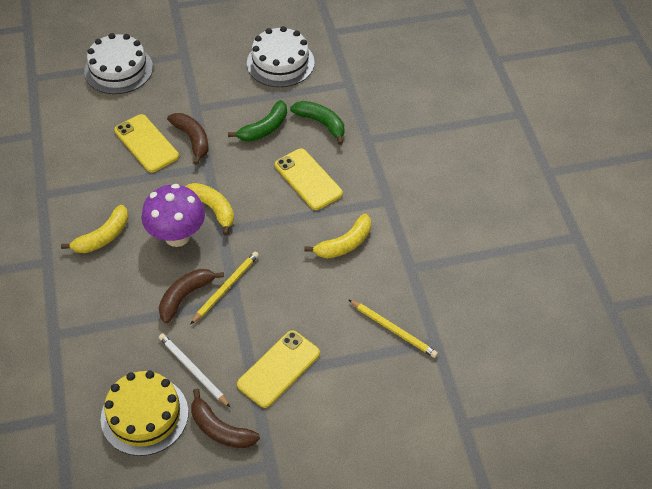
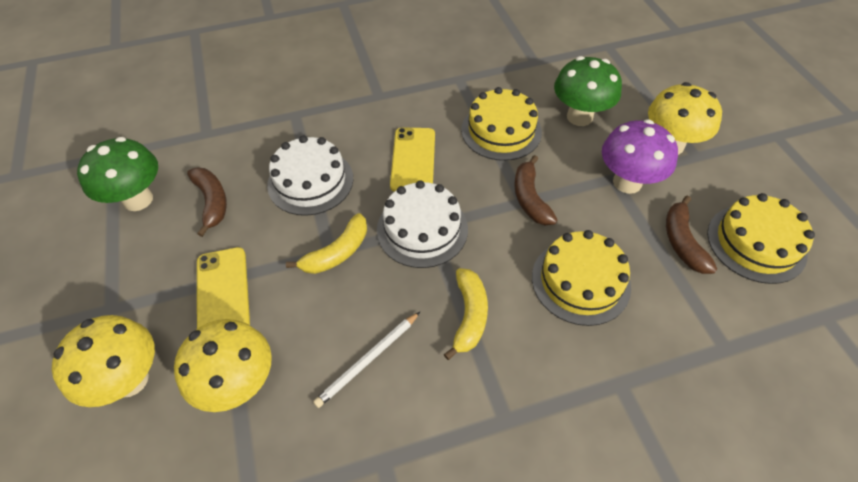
green banana: 2 -> 0
green mushroom: 0 -> 2
yellow banana: 3 -> 2
yellow cake: 1 -> 3
yellow mushroom: 0 -> 3
yellow pencil: 2 -> 0
yellow phone: 3 -> 2

